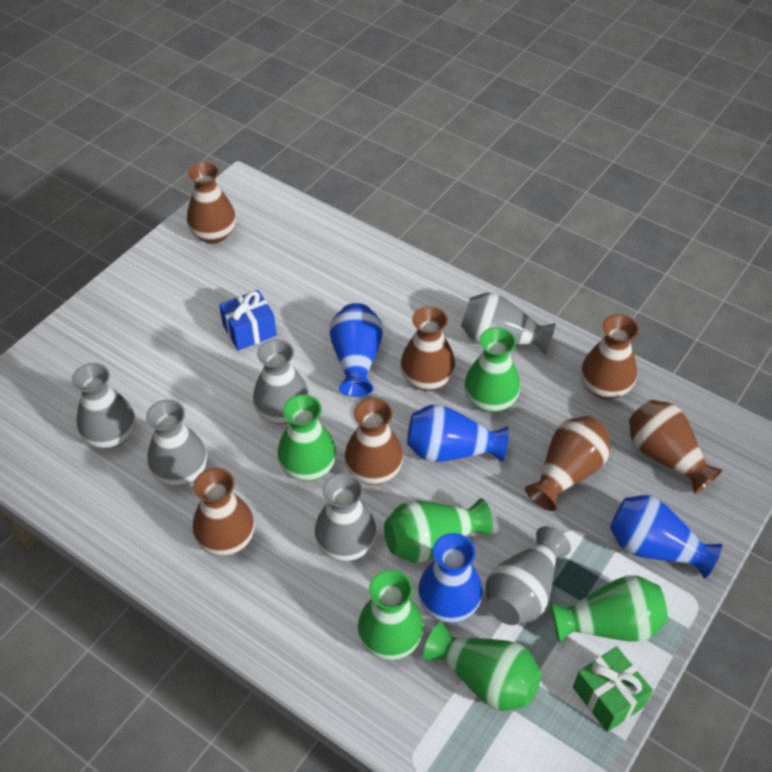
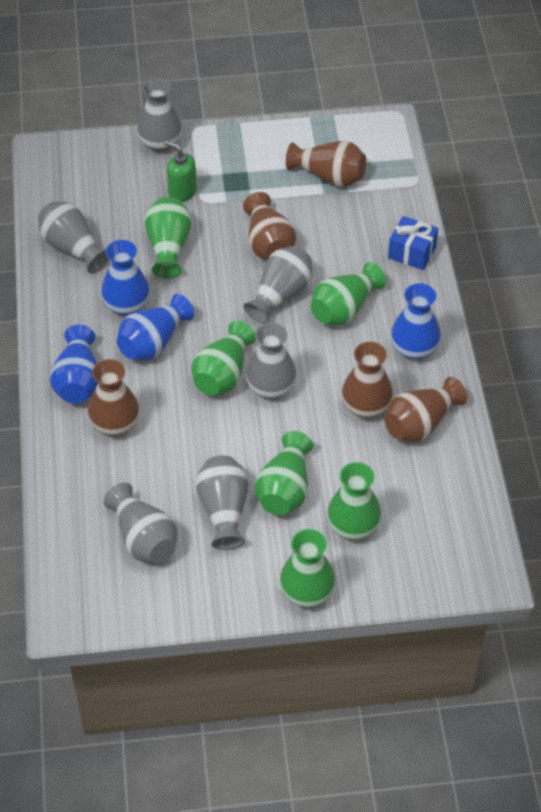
brown vase: 7 -> 5
green gift: 1 -> 0
green soap dispenser: 0 -> 1

